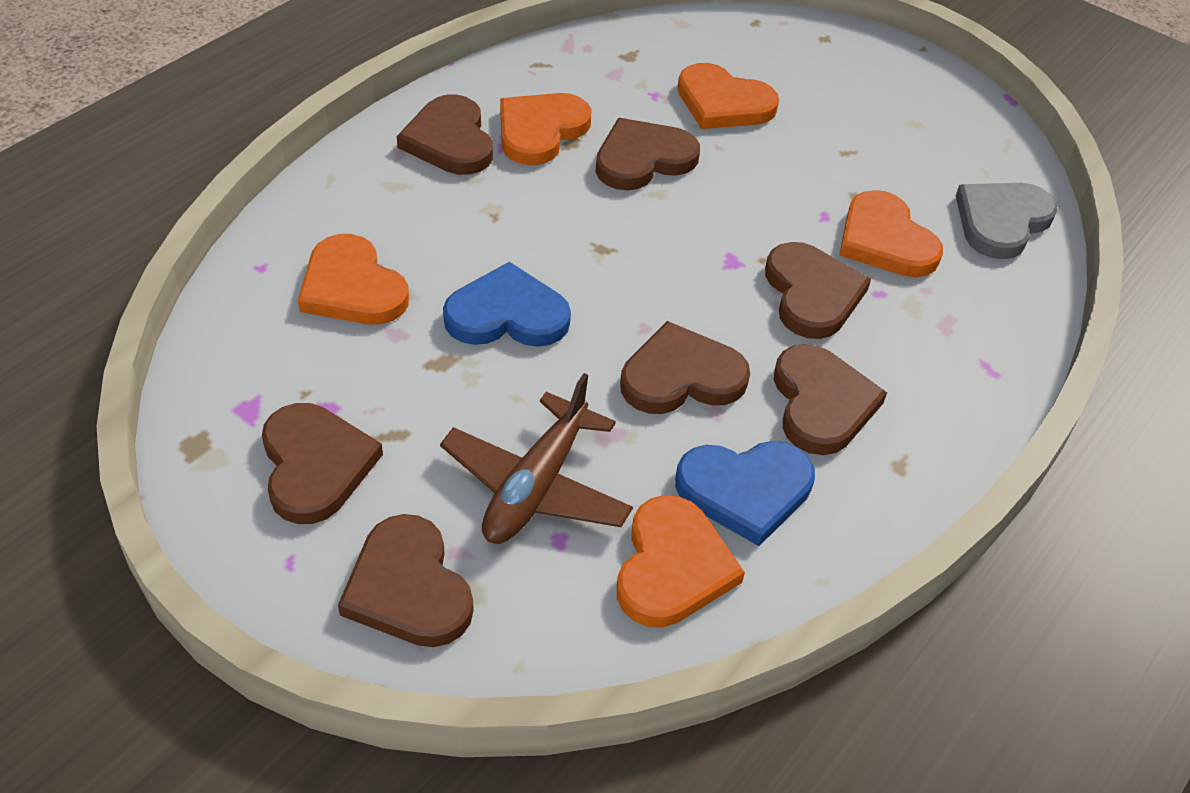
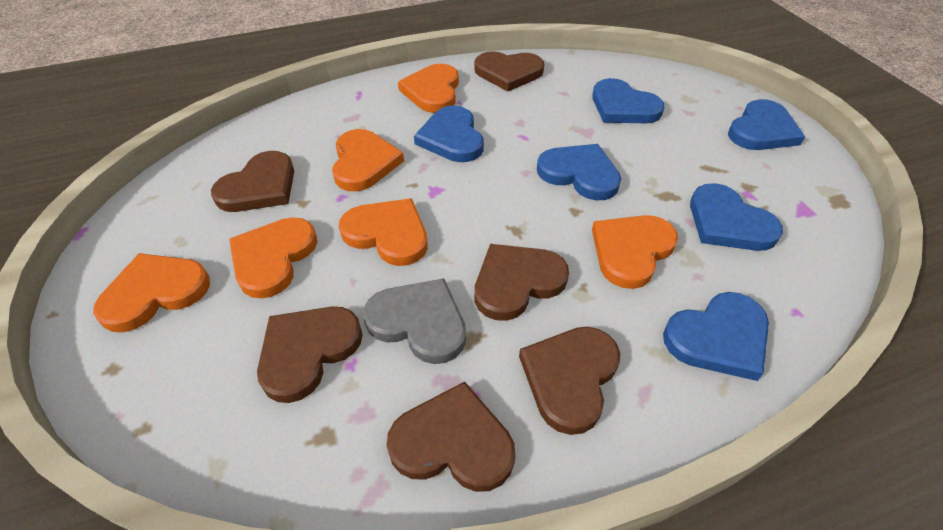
blue heart: 2 -> 6
brown heart: 7 -> 6
brown plane: 1 -> 0
orange heart: 5 -> 6

